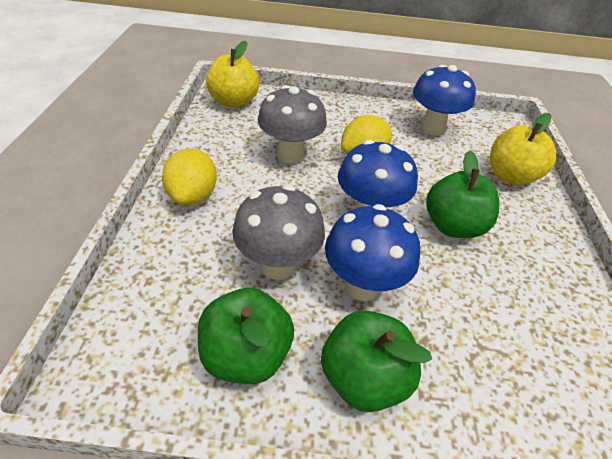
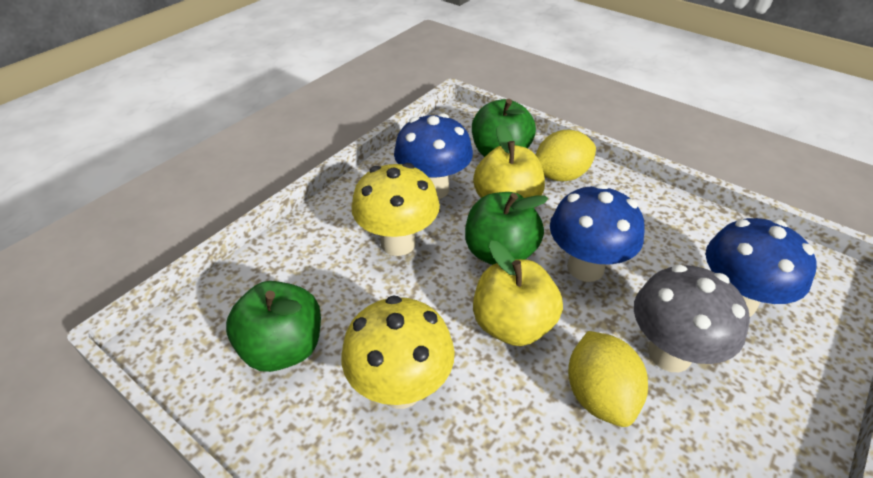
grey mushroom: 2 -> 1
yellow mushroom: 0 -> 2

